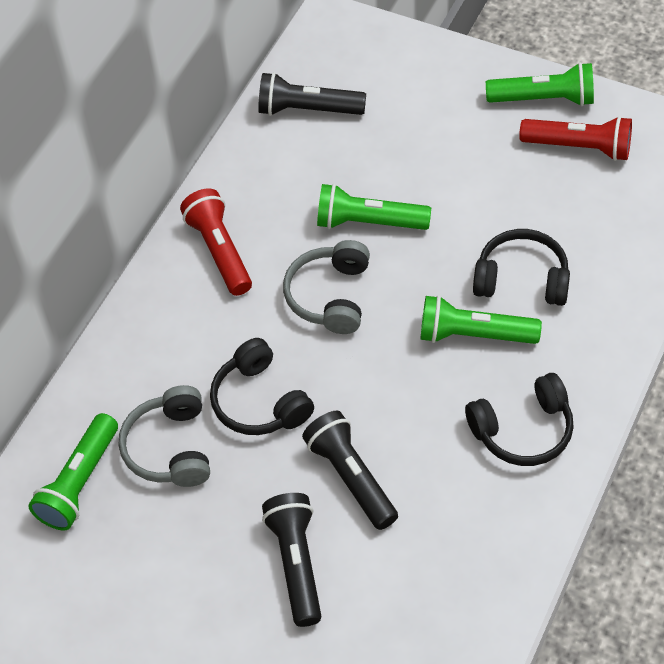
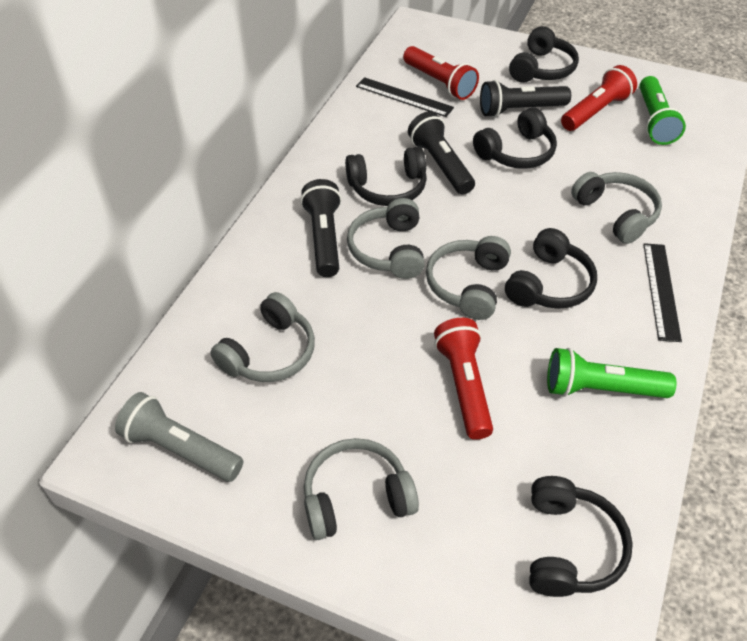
black headphones: 3 -> 5
black ruler: 0 -> 2
green flashlight: 4 -> 2
grey flashlight: 0 -> 1
grey headphones: 2 -> 5
red flashlight: 2 -> 3

